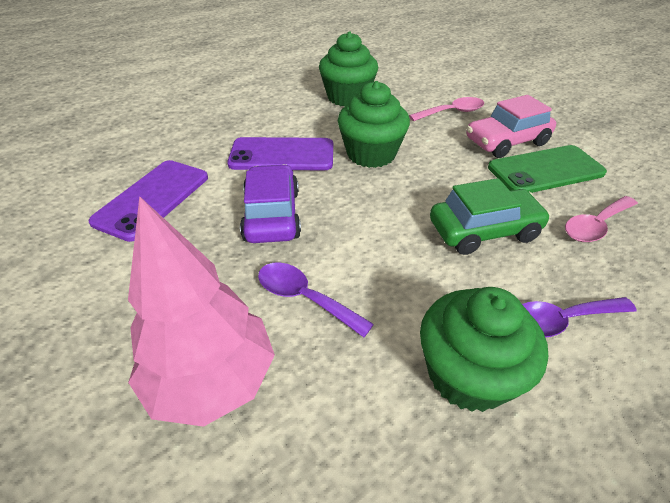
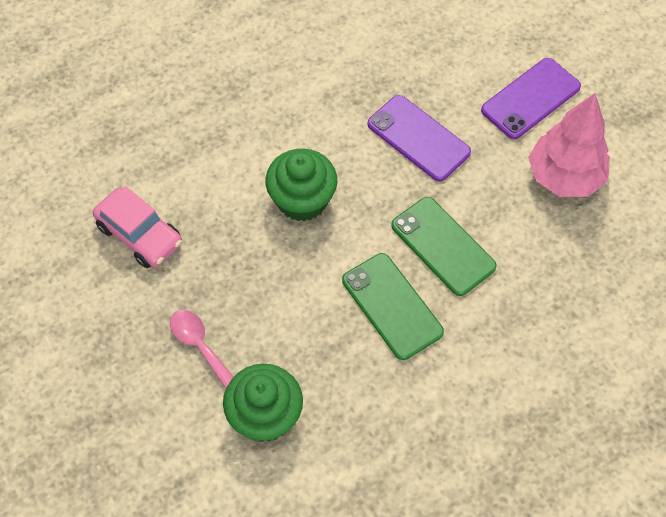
green car: 1 -> 0
green cupcake: 3 -> 2
green phone: 1 -> 2
pink spoon: 2 -> 1
purple car: 1 -> 0
purple spoon: 2 -> 0

